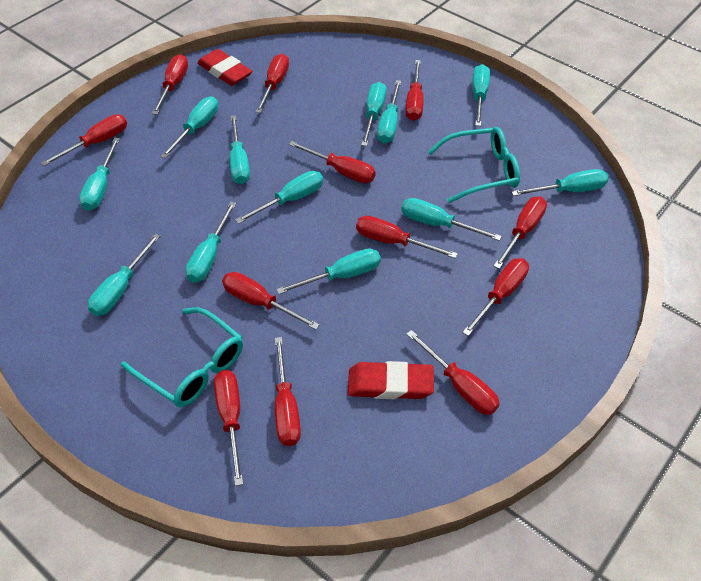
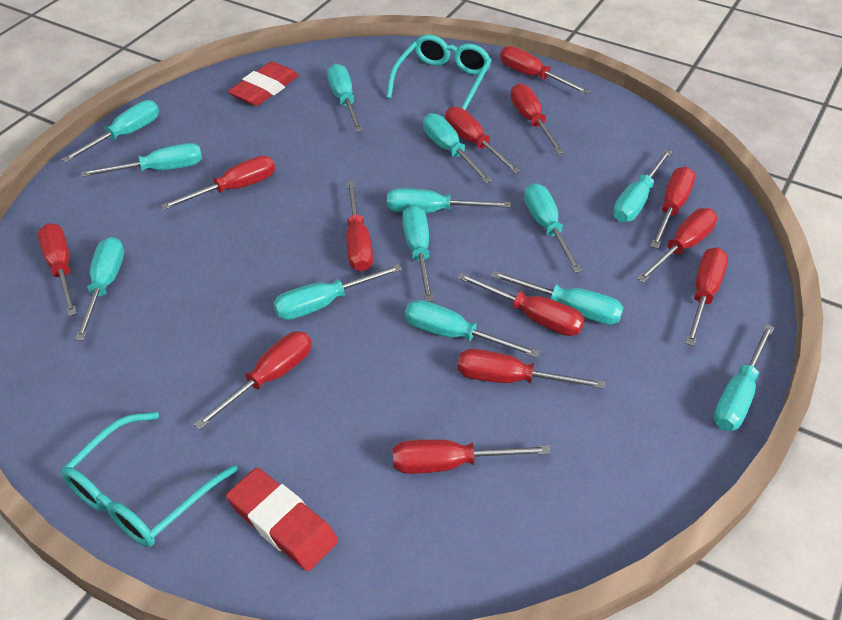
red screwdriver: 12 -> 13
turquoise screwdriver: 12 -> 13

